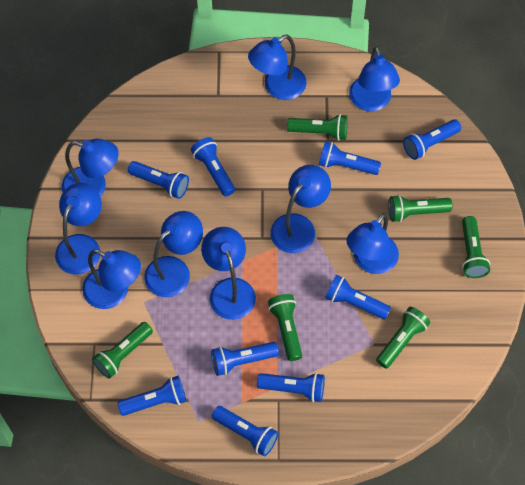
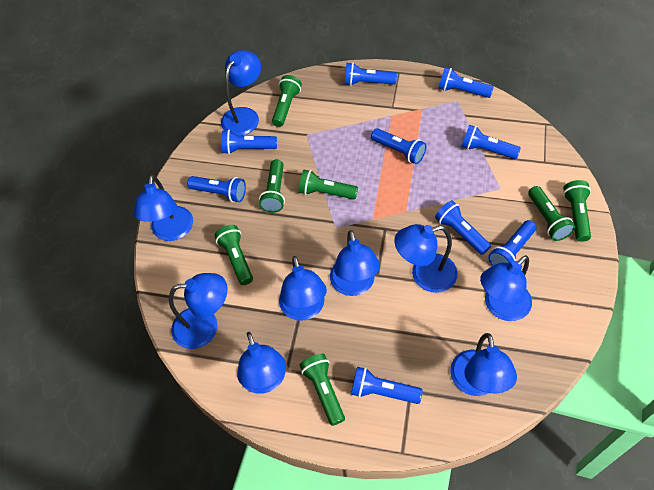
green flashlight: 6 -> 7

